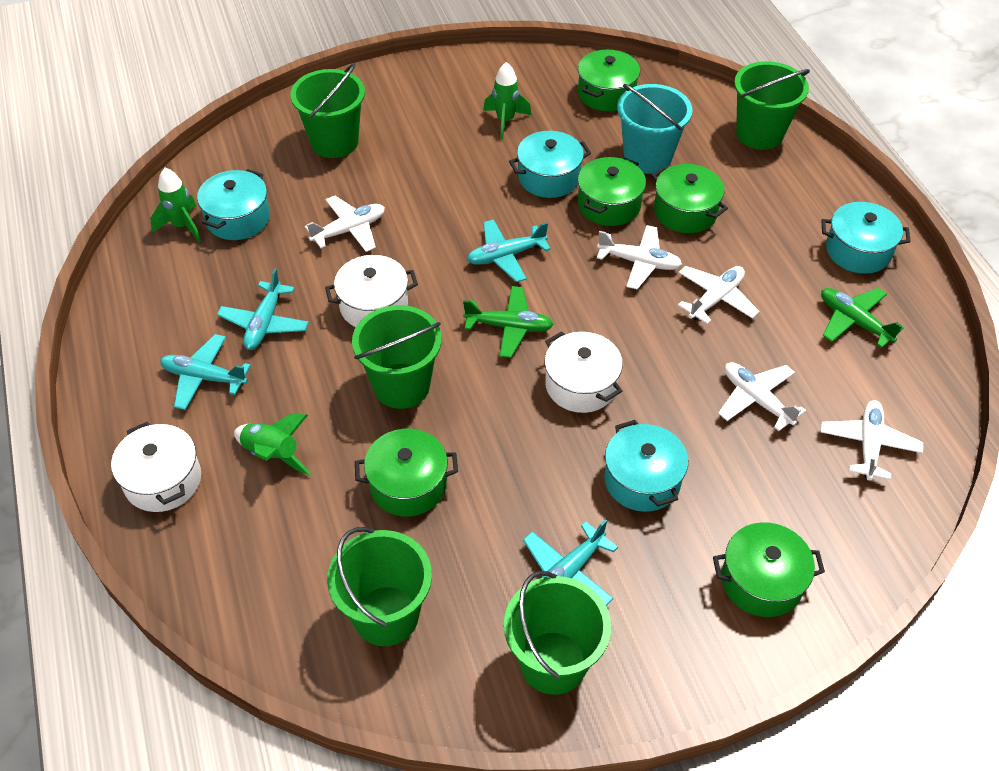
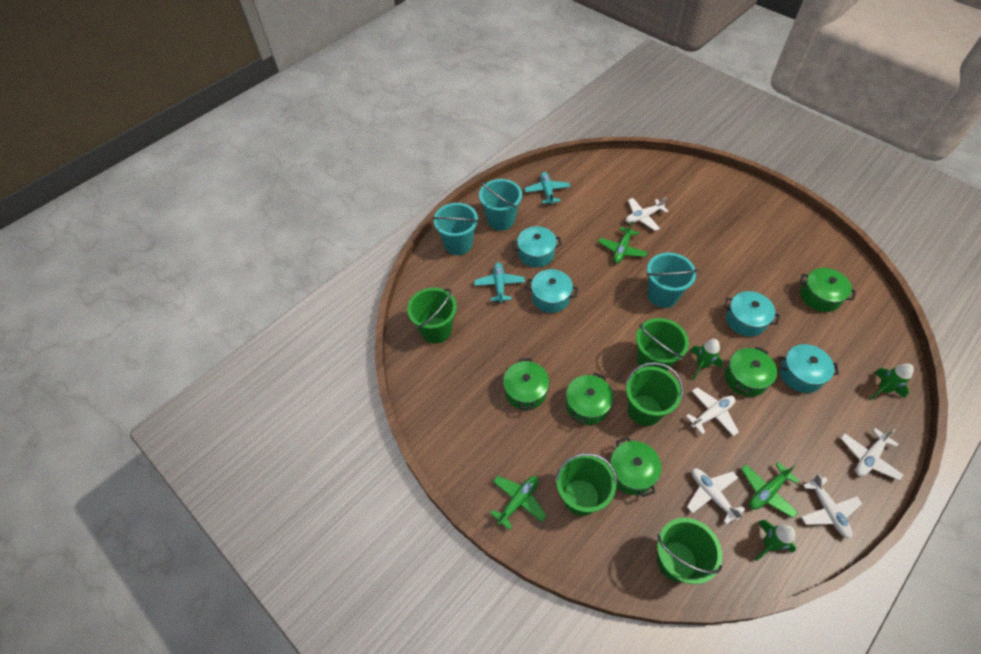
green plane: 2 -> 3
turquoise bucket: 1 -> 3
turquoise plane: 4 -> 2
white pot: 3 -> 0

